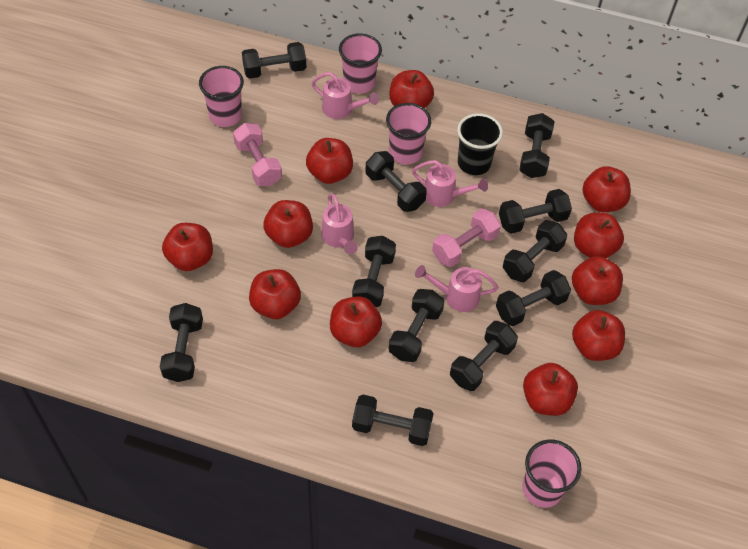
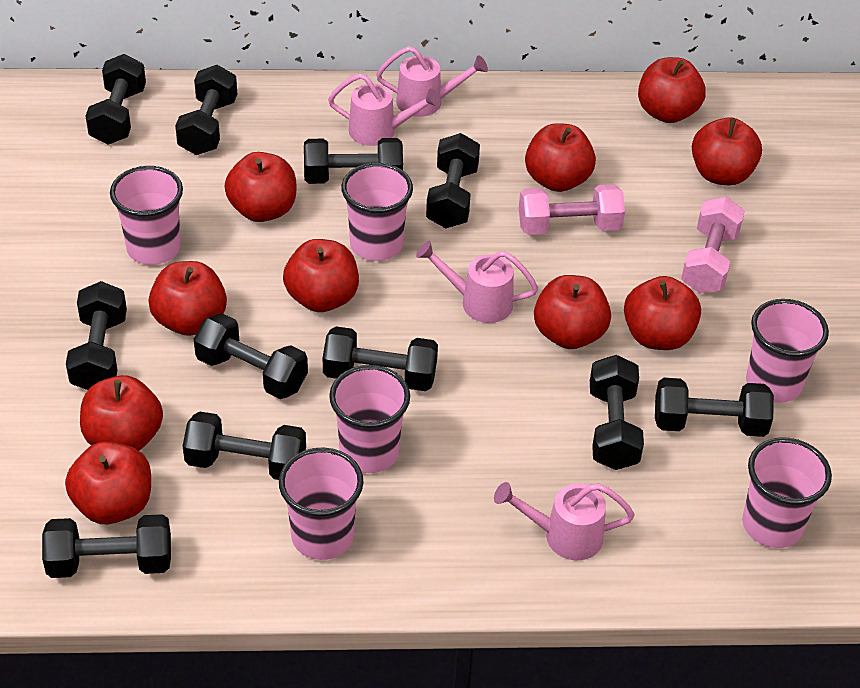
black cup: 1 -> 0
pink cup: 4 -> 6
red apple: 11 -> 10

